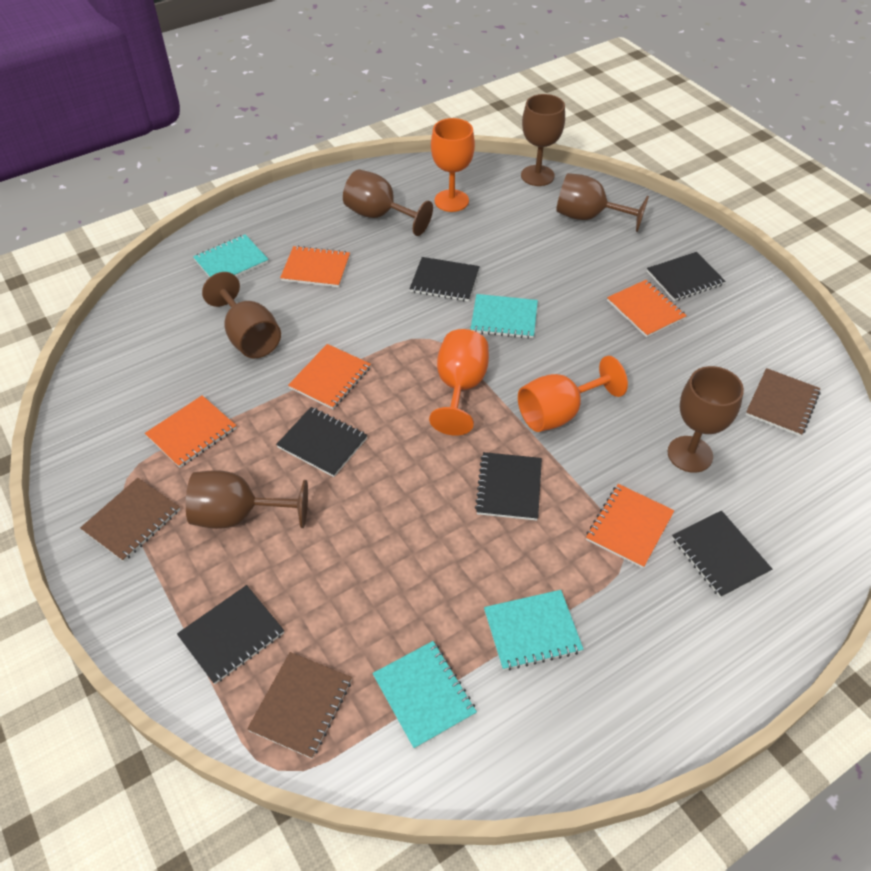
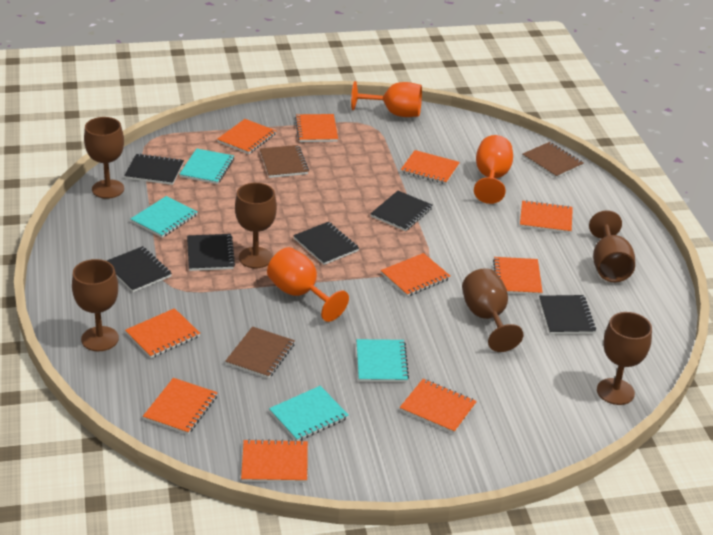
orange notebook: 5 -> 10

